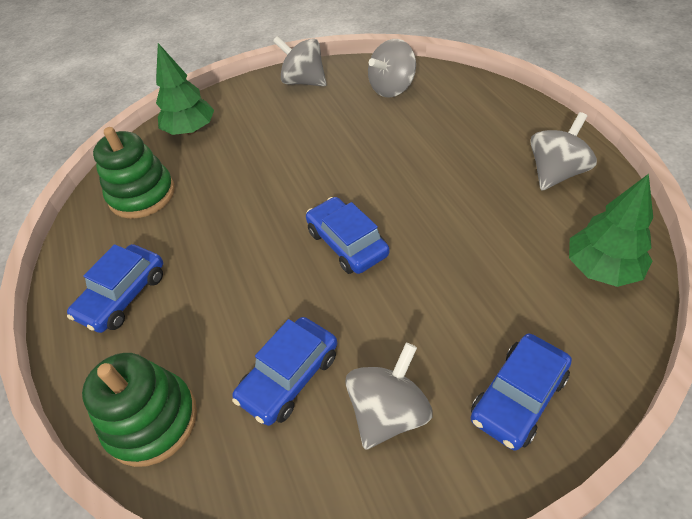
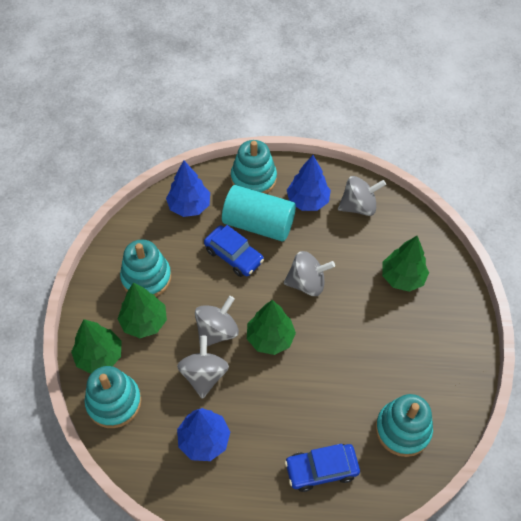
blue car: 4 -> 2
blue tree: 0 -> 3
green stacking toy: 2 -> 0
green tree: 2 -> 4
turquoise cylinder: 0 -> 1
turquoise stacking toy: 0 -> 4

